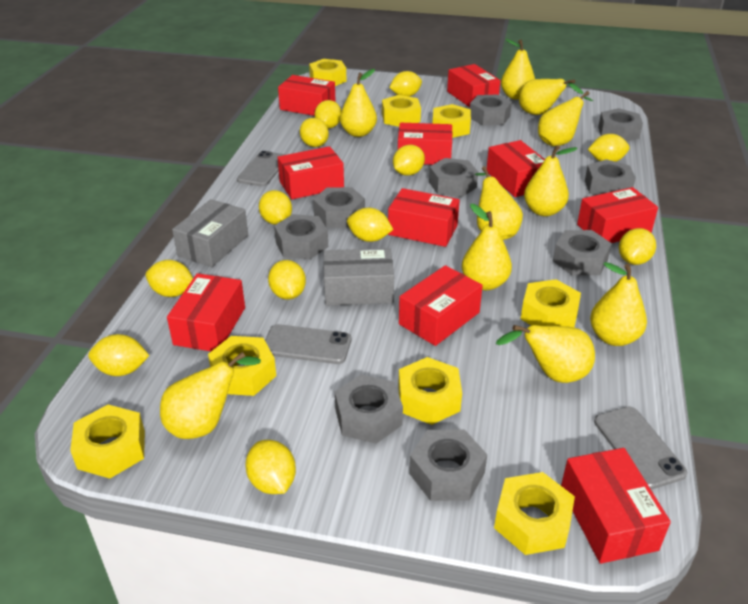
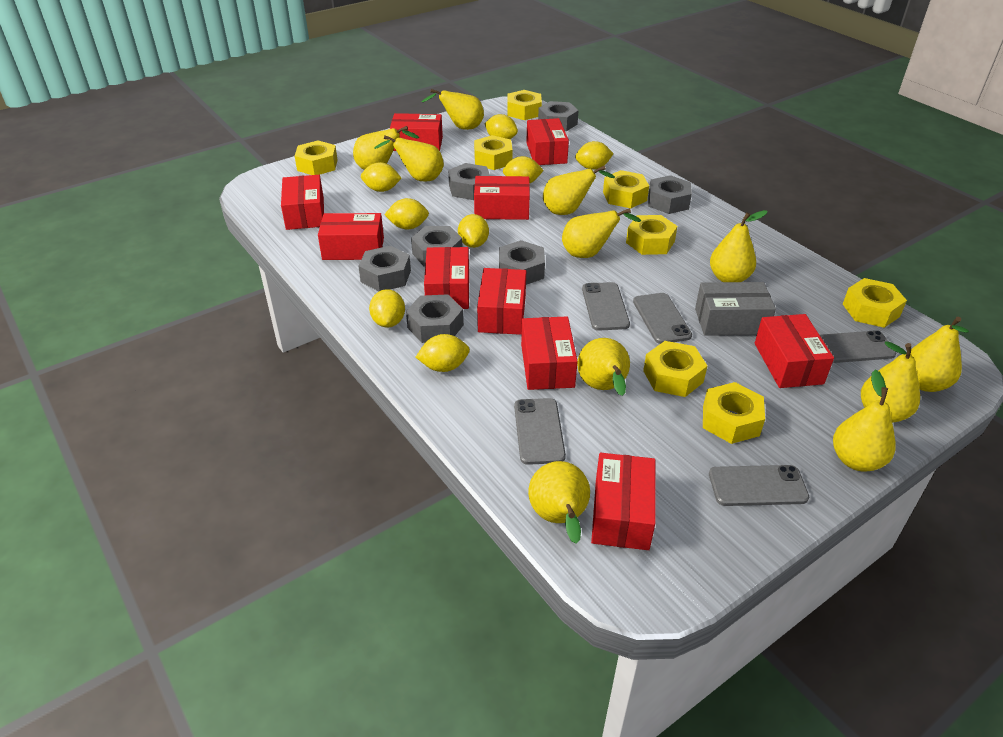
grey box: 2 -> 1
grey nut: 9 -> 7
grey phone: 3 -> 5
yellow lemon: 12 -> 8
yellow pear: 10 -> 11

